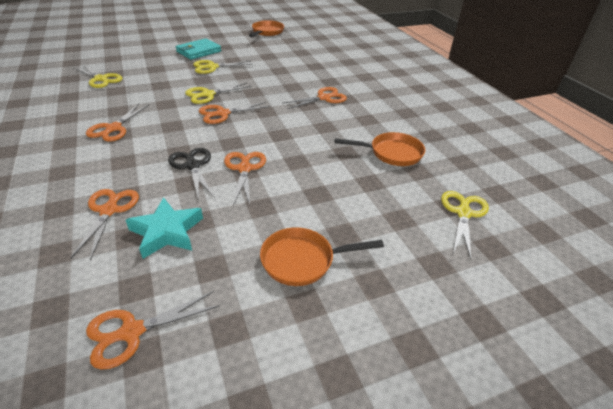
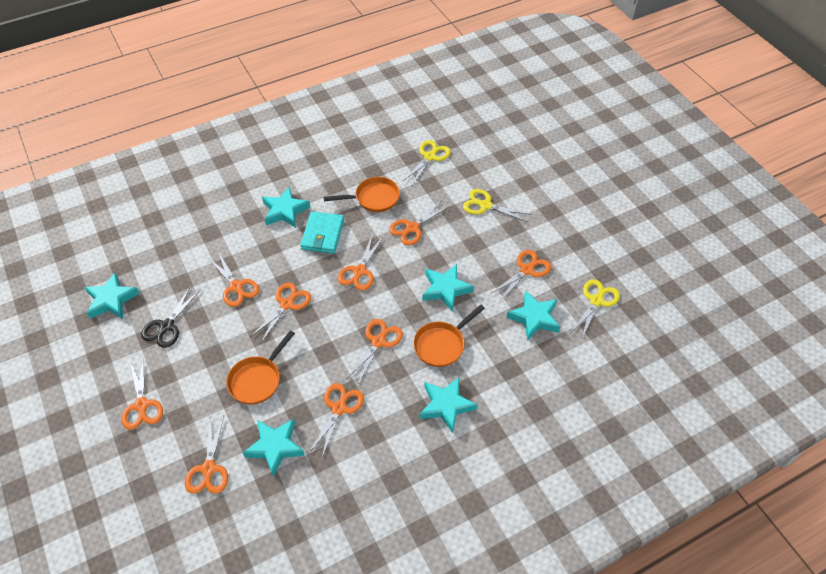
orange scissors: 6 -> 9
turquoise star: 1 -> 6
yellow scissors: 4 -> 3

